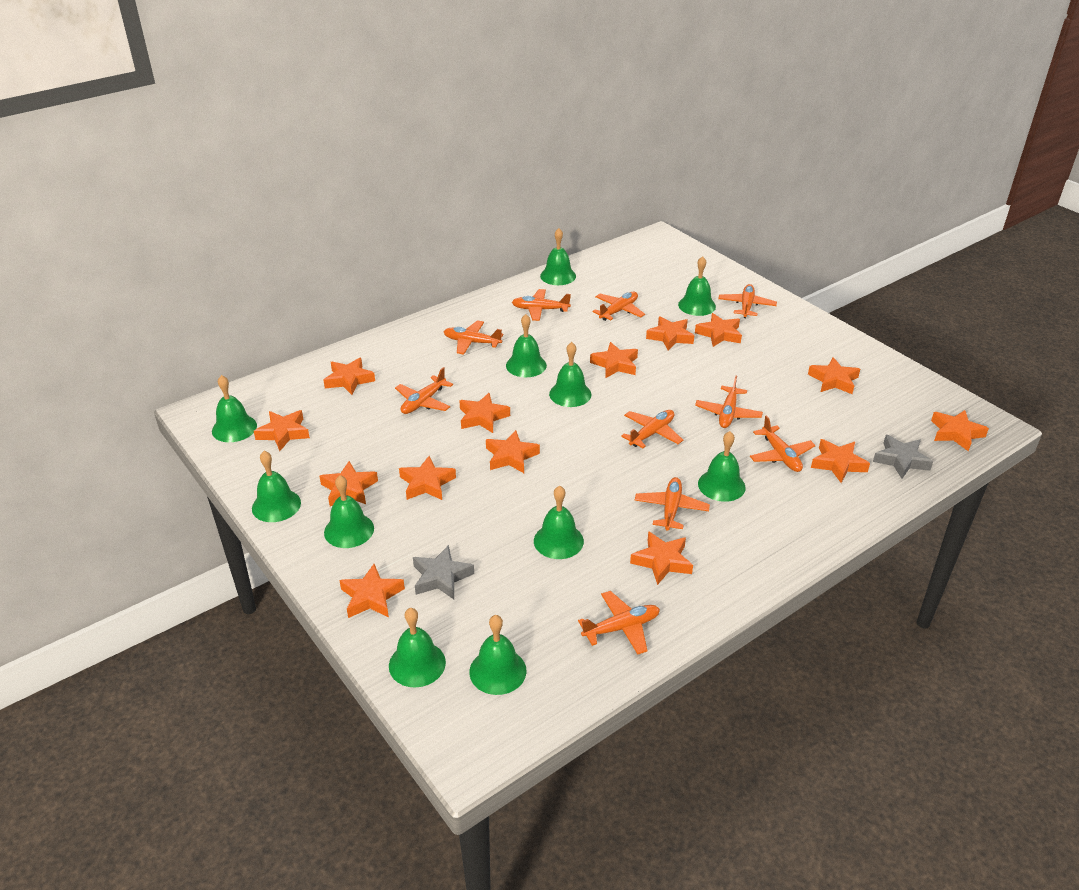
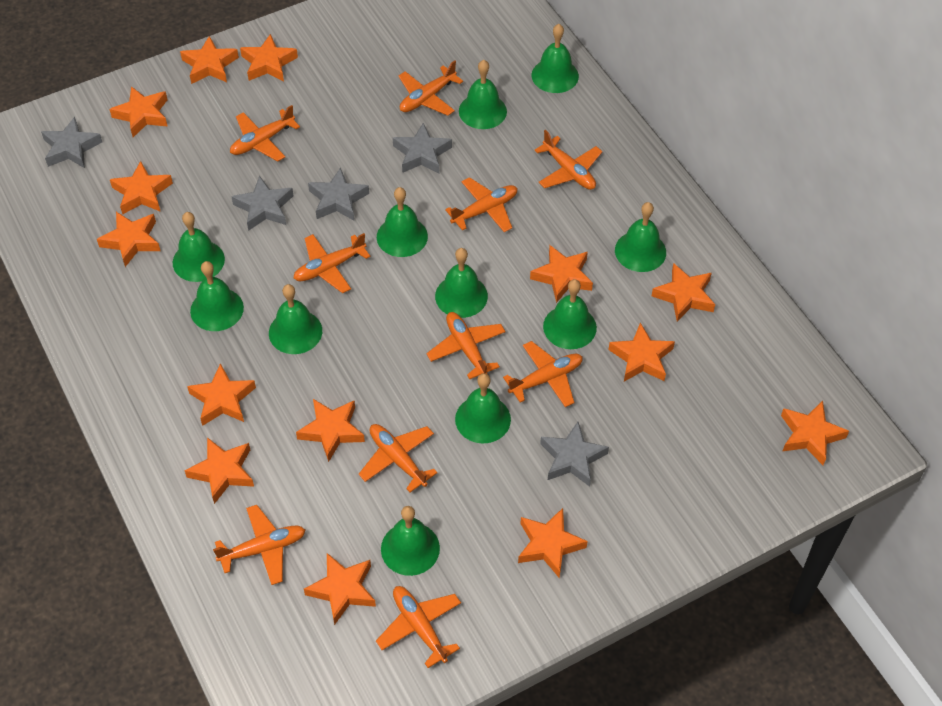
grey star: 2 -> 5

